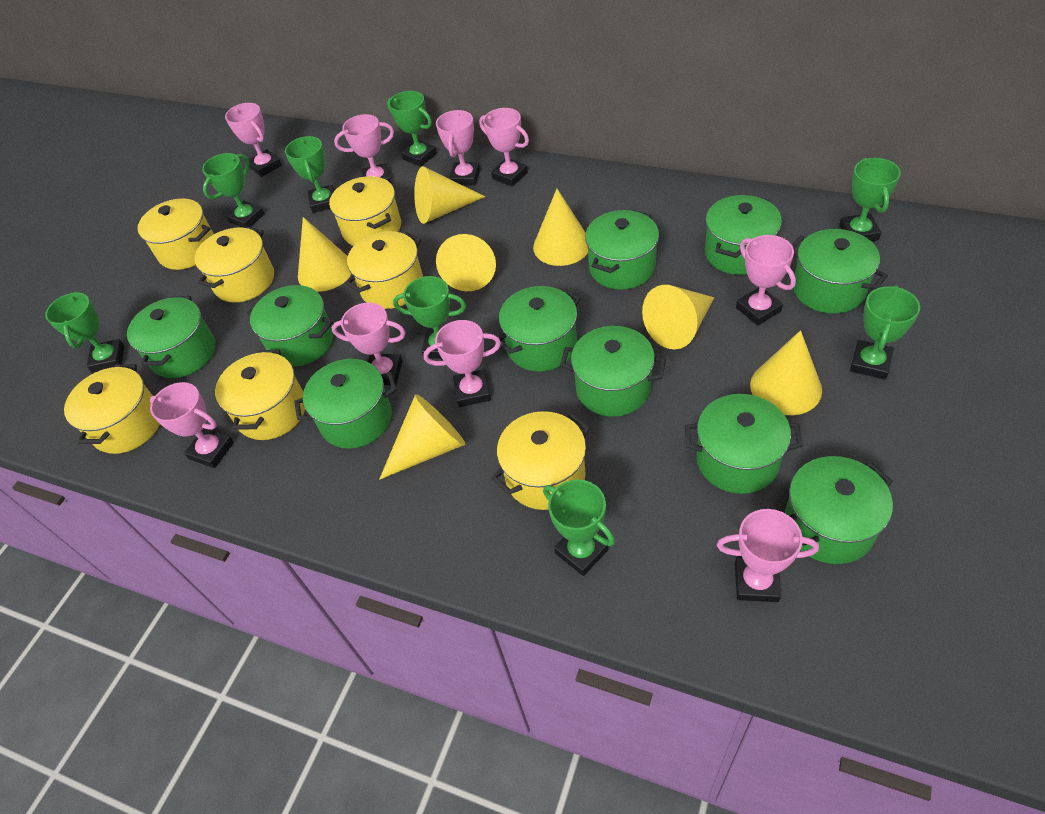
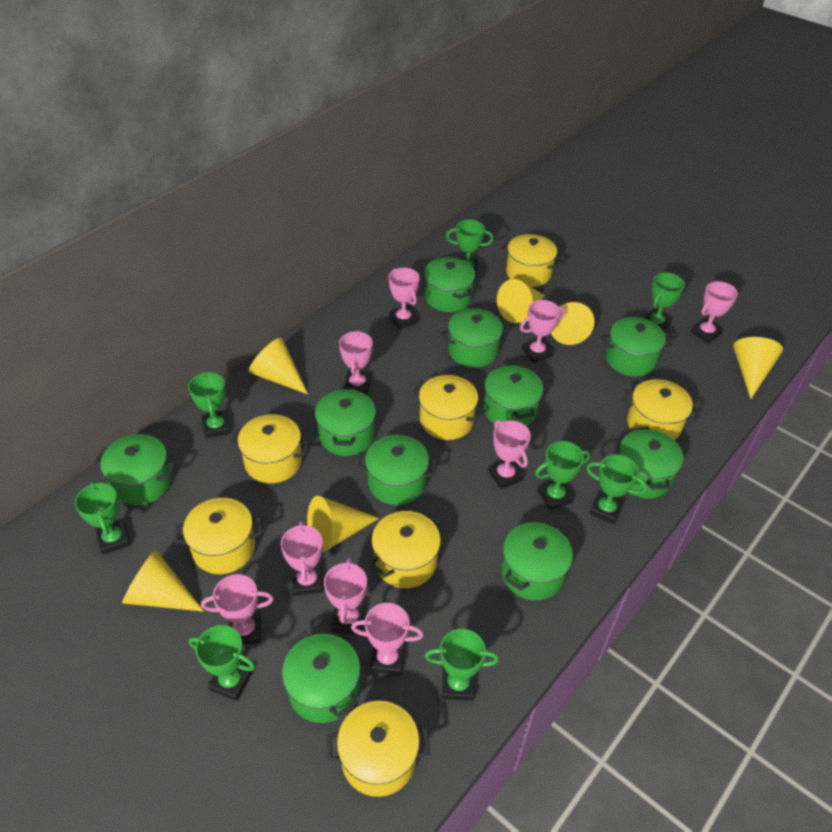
yellow cone: 7 -> 6

